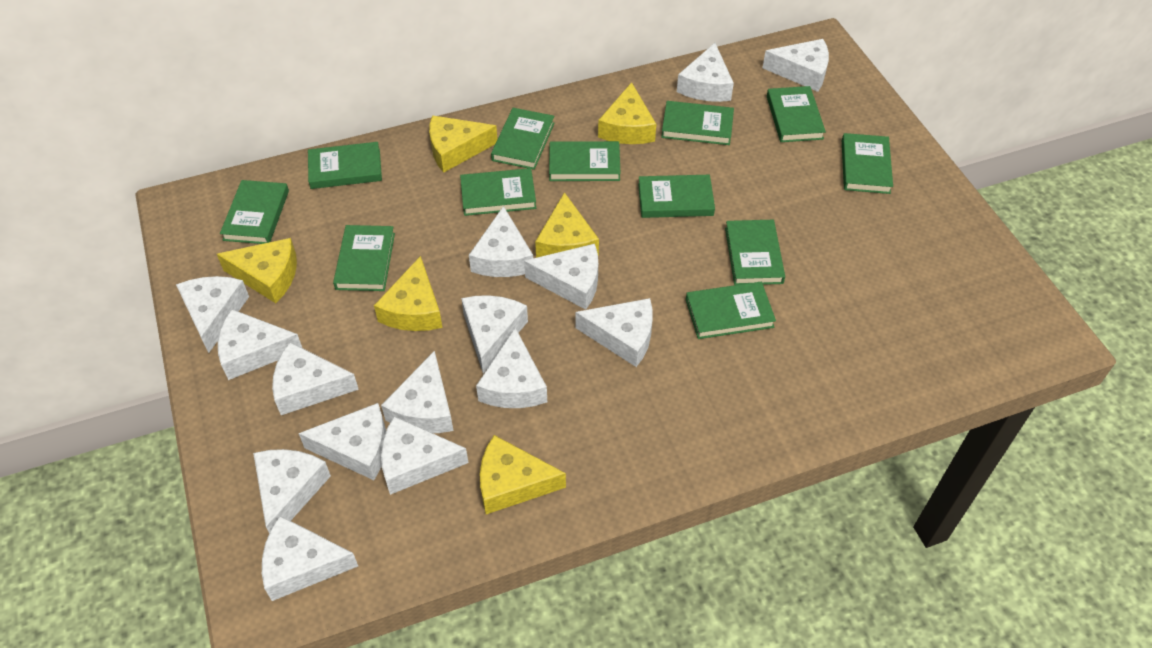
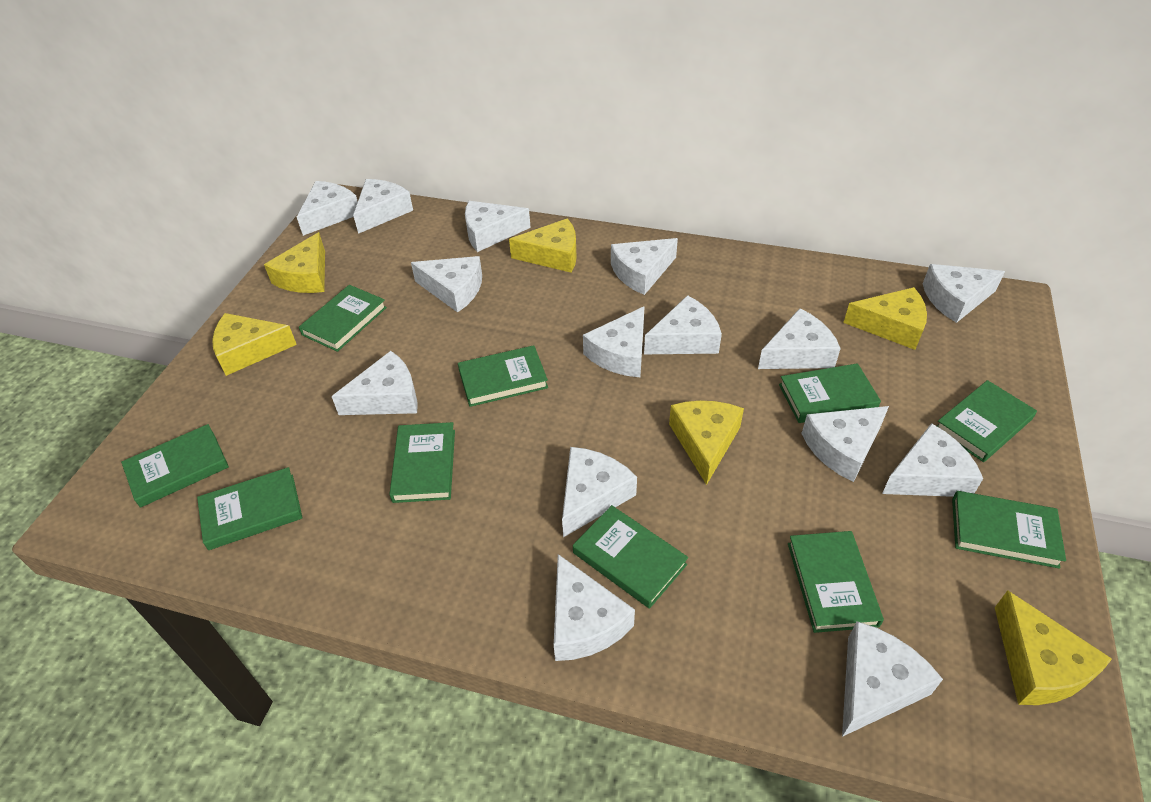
green book: 12 -> 10

